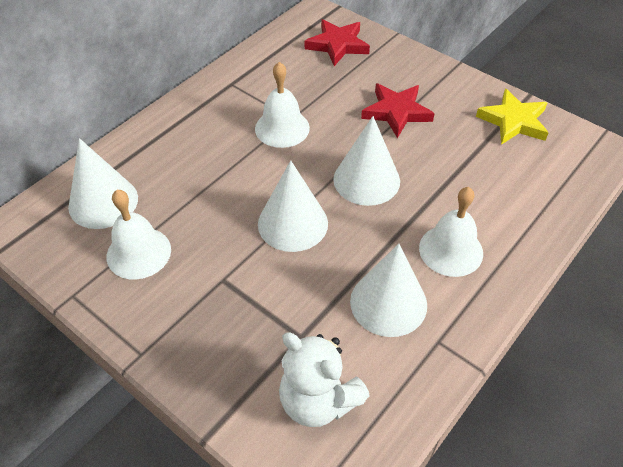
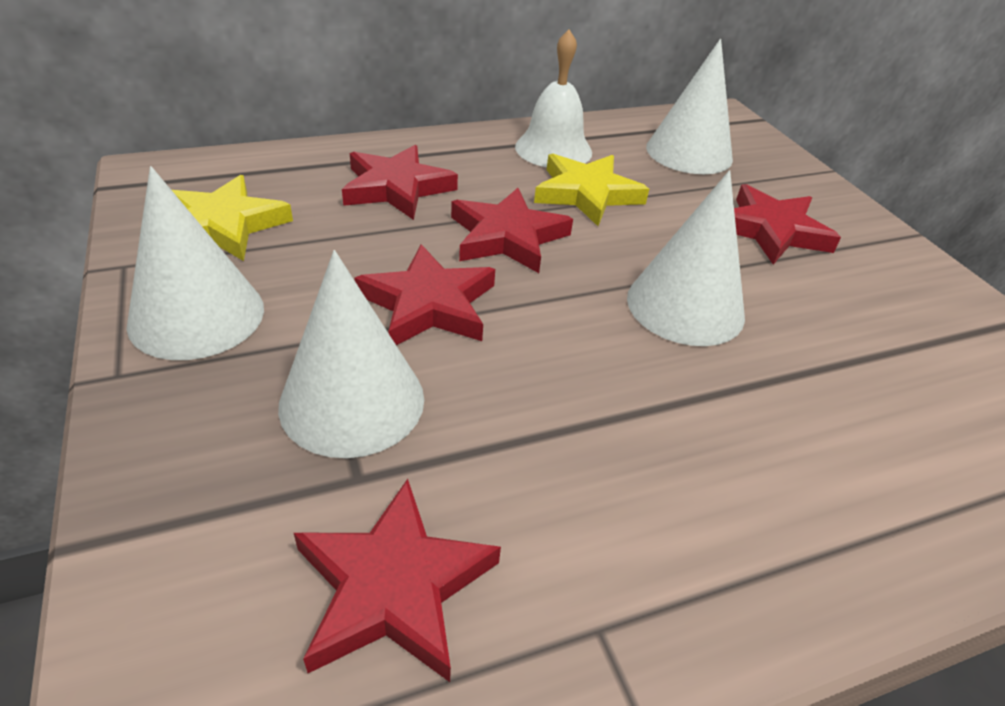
red star: 2 -> 5
white bell: 3 -> 1
white teddy bear: 1 -> 0
yellow star: 1 -> 2

